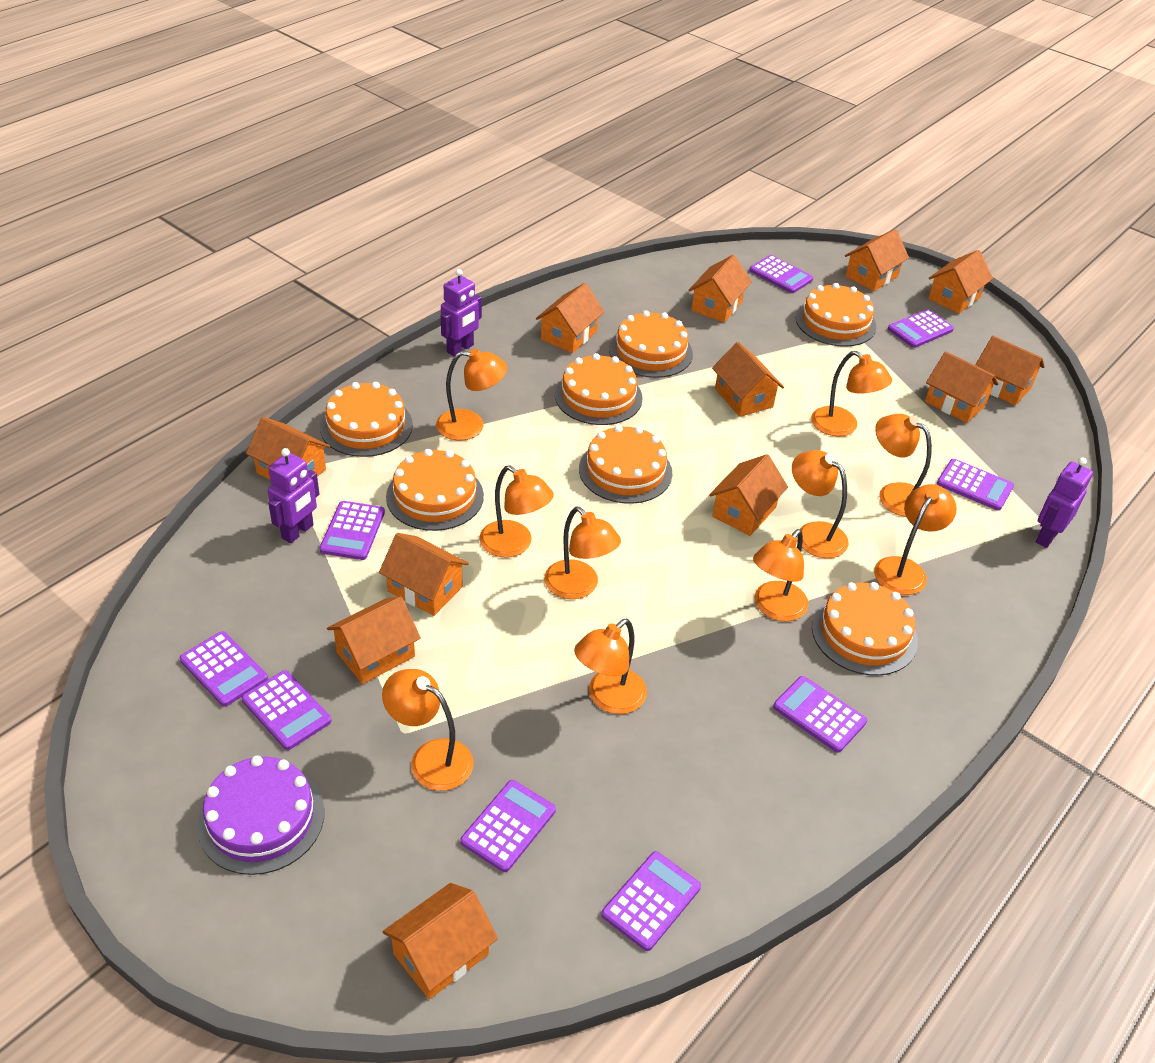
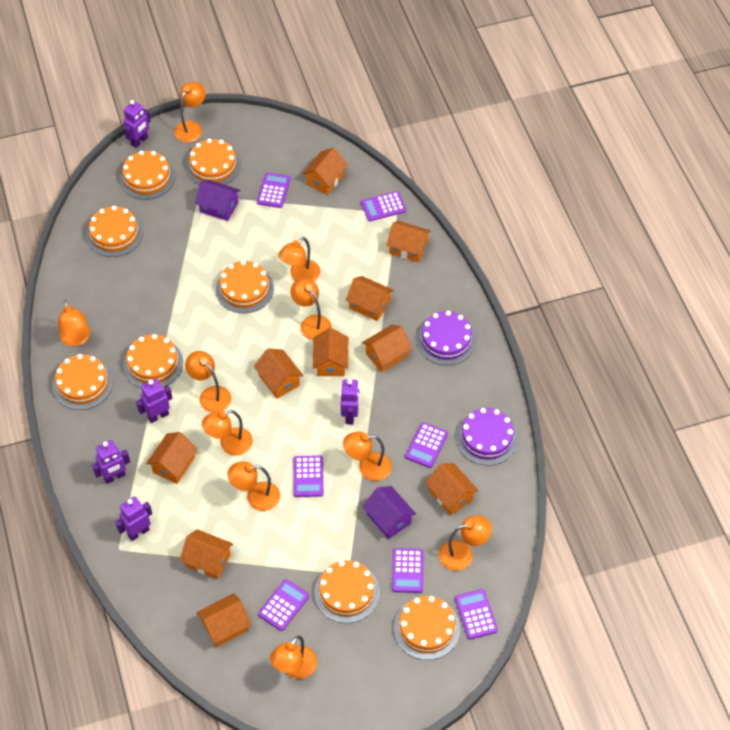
orange cake: 7 -> 8
orange house: 12 -> 10
purple cake: 1 -> 2
purple calculator: 9 -> 7
purple house: 0 -> 2
purple robot: 3 -> 5

